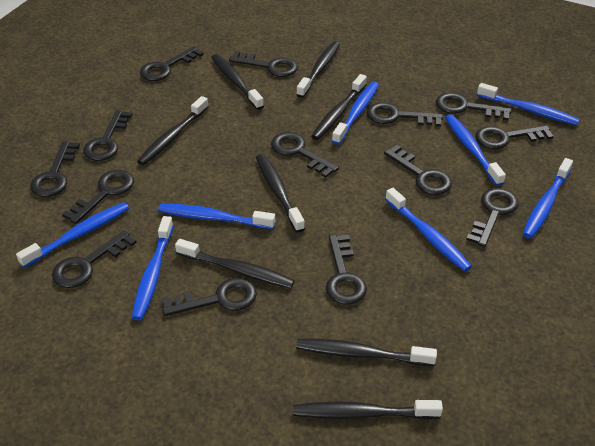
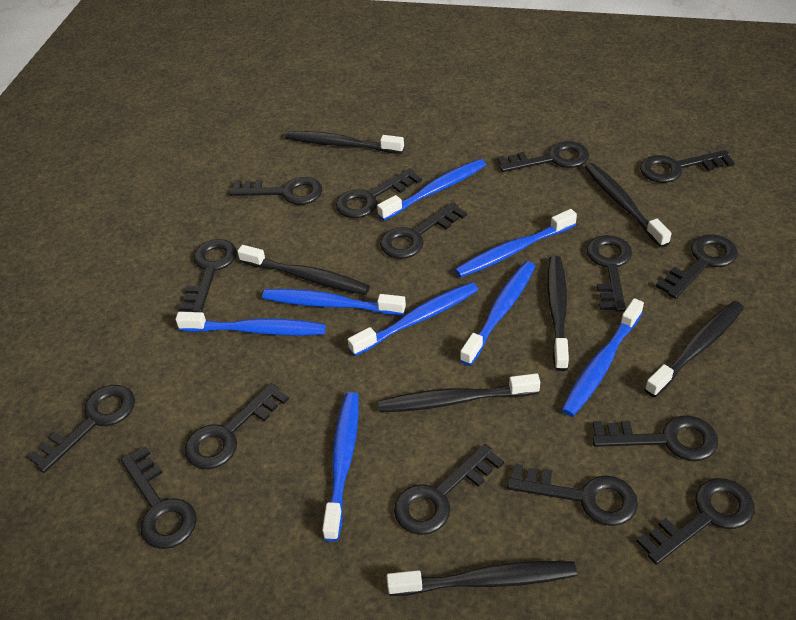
black key: 14 -> 15
black toothbrush: 8 -> 7

